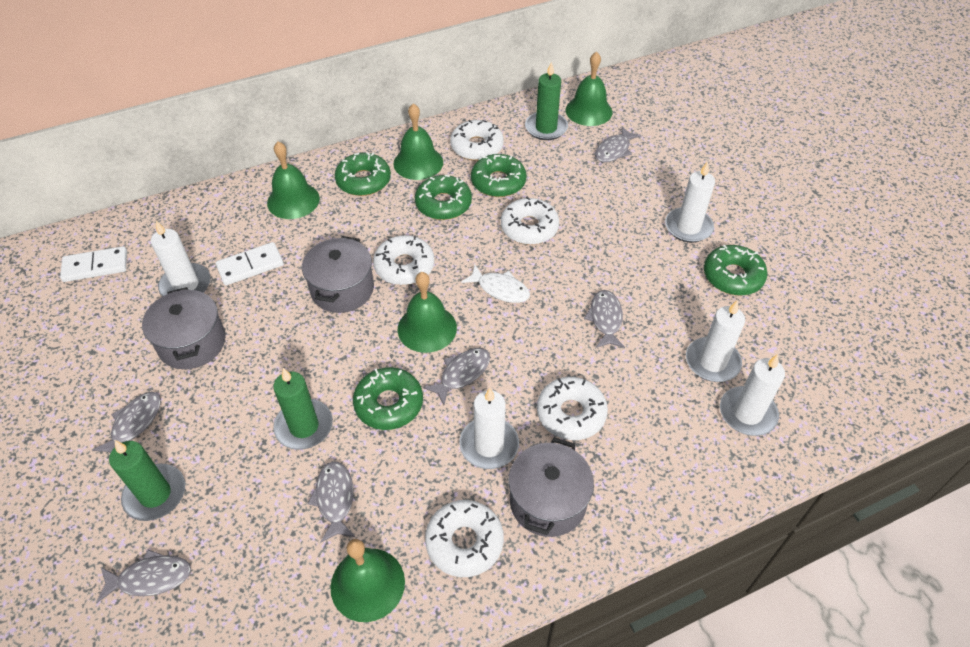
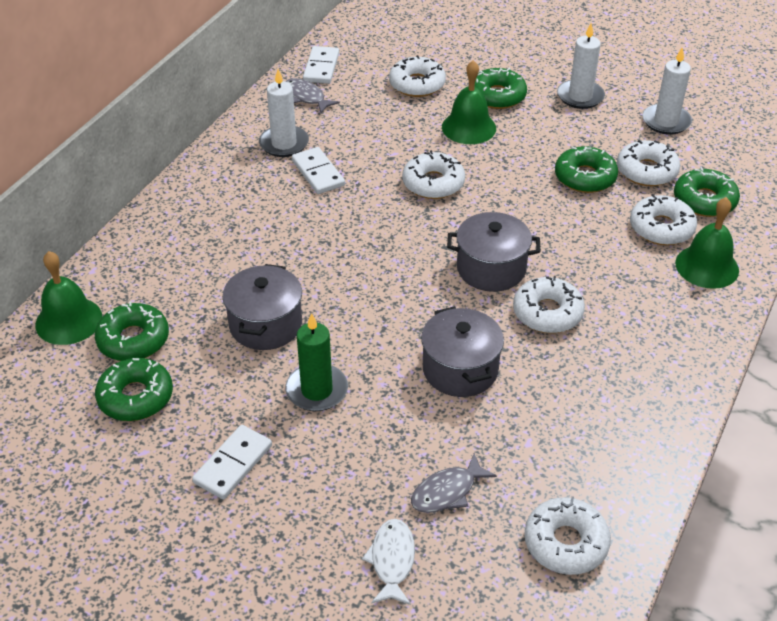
green bell: 5 -> 3
green candle: 3 -> 1
grey fish: 6 -> 2
white candle: 5 -> 3
white domino: 2 -> 3
white donut: 5 -> 6

